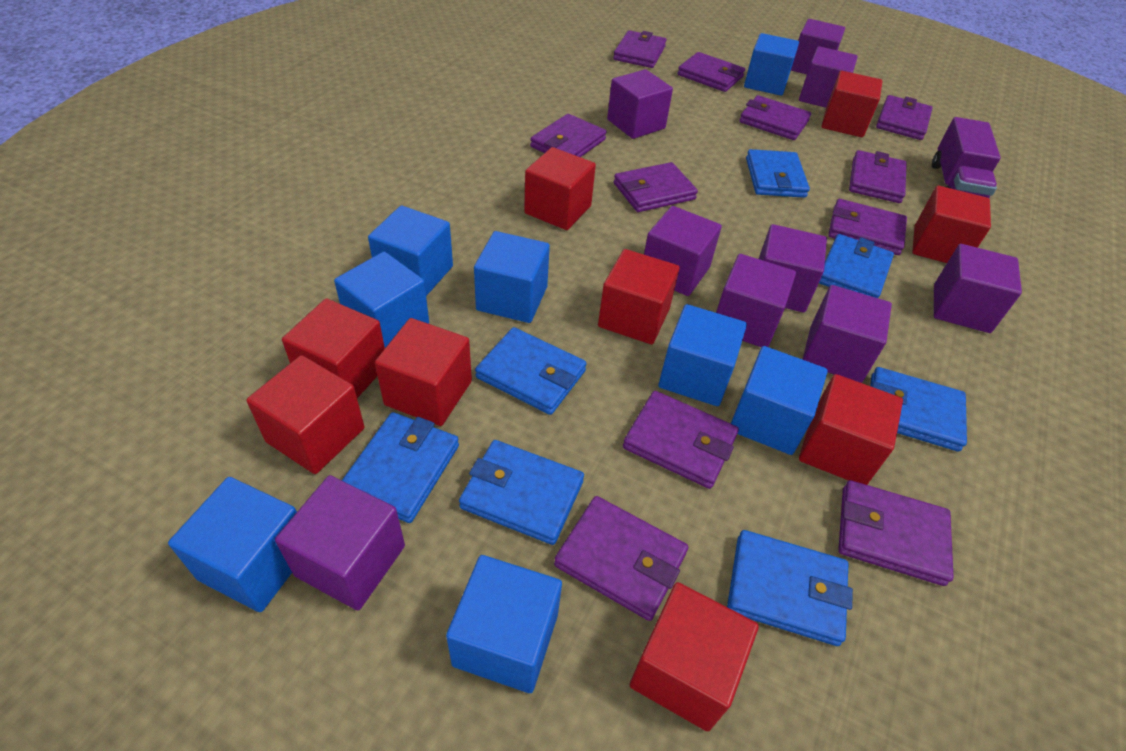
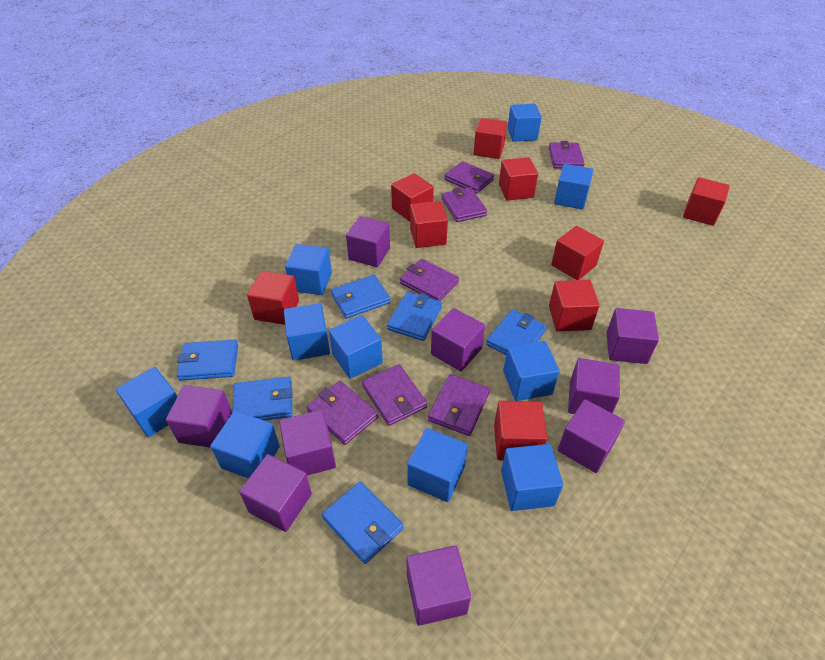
blue cube: 8 -> 10
blue wallet: 7 -> 6
purple truck: 1 -> 0
purple wallet: 11 -> 7

